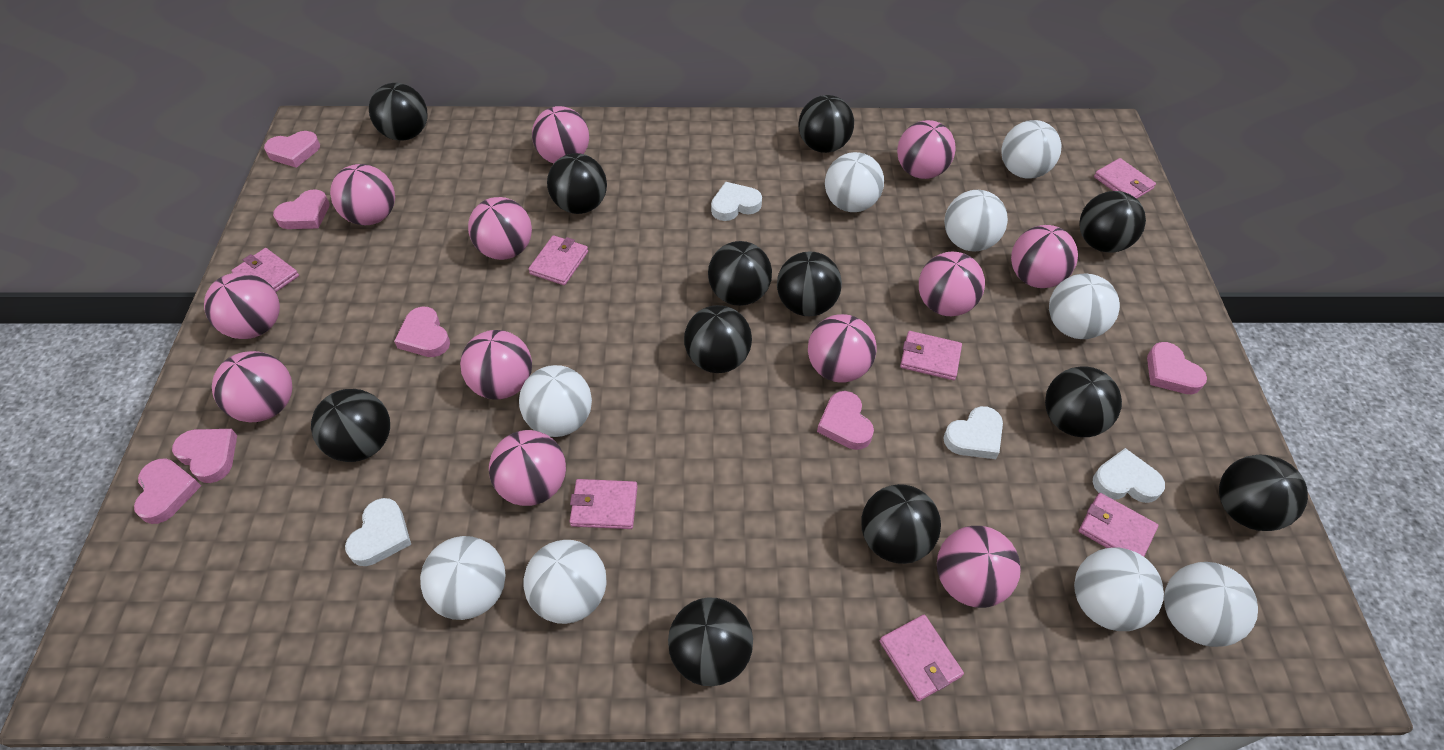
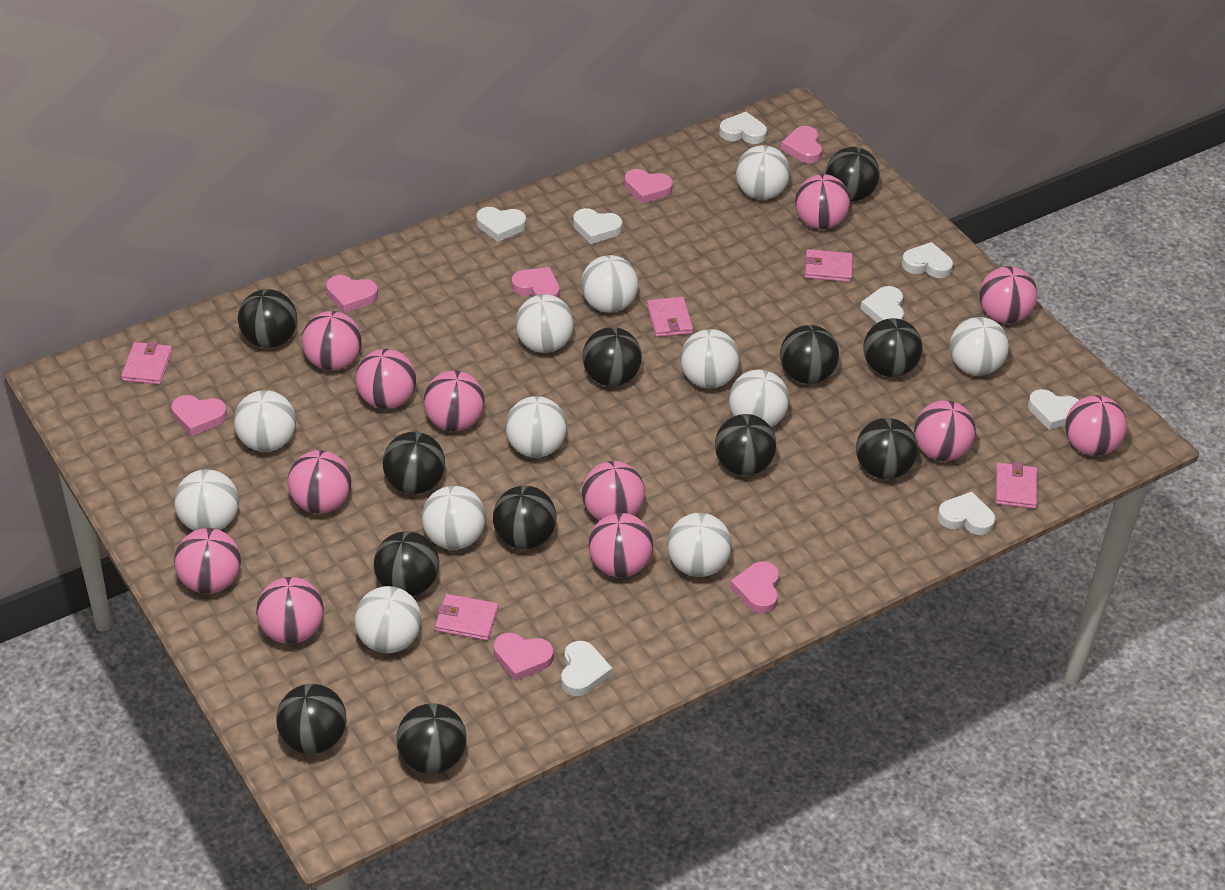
pink wallet: 7 -> 5
white ball: 9 -> 12
white heart: 4 -> 8

